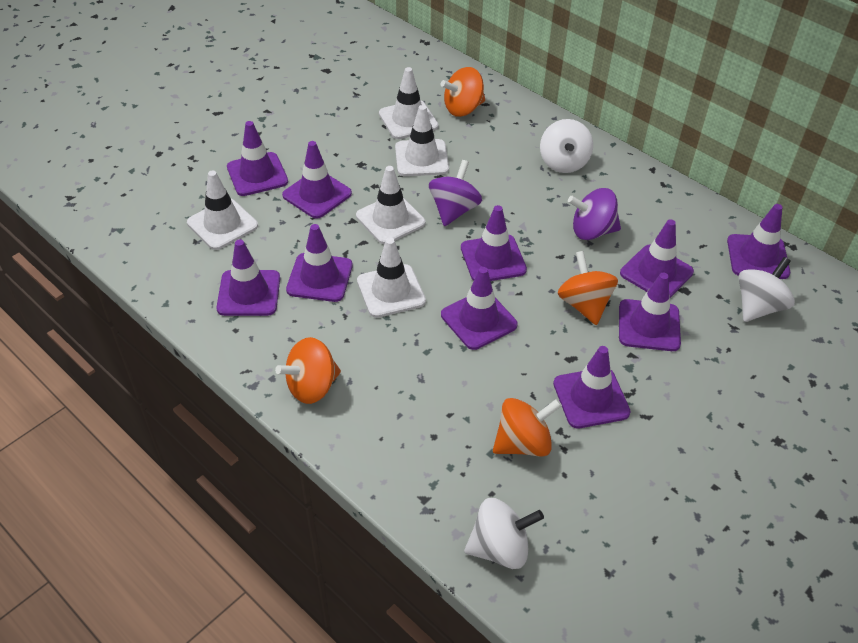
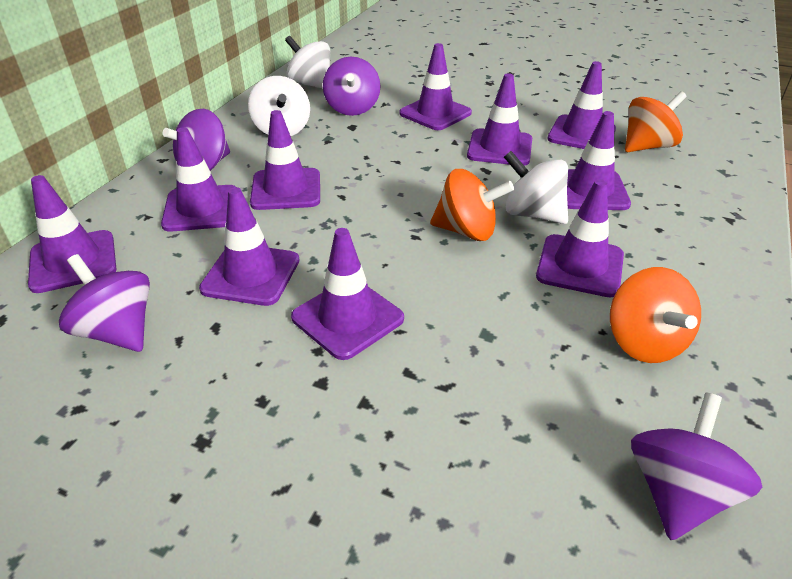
orange spinning top: 4 -> 3
purple spinning top: 2 -> 4
white traffic cone: 5 -> 0

